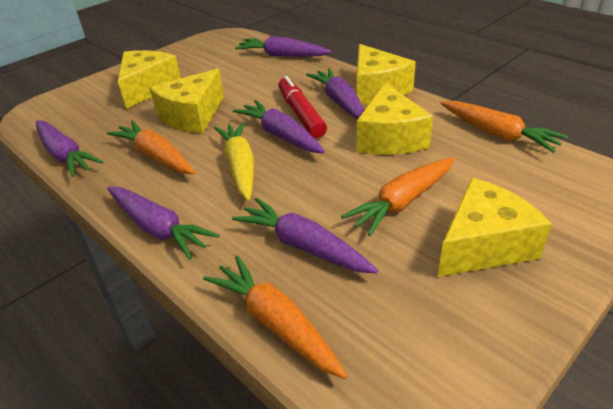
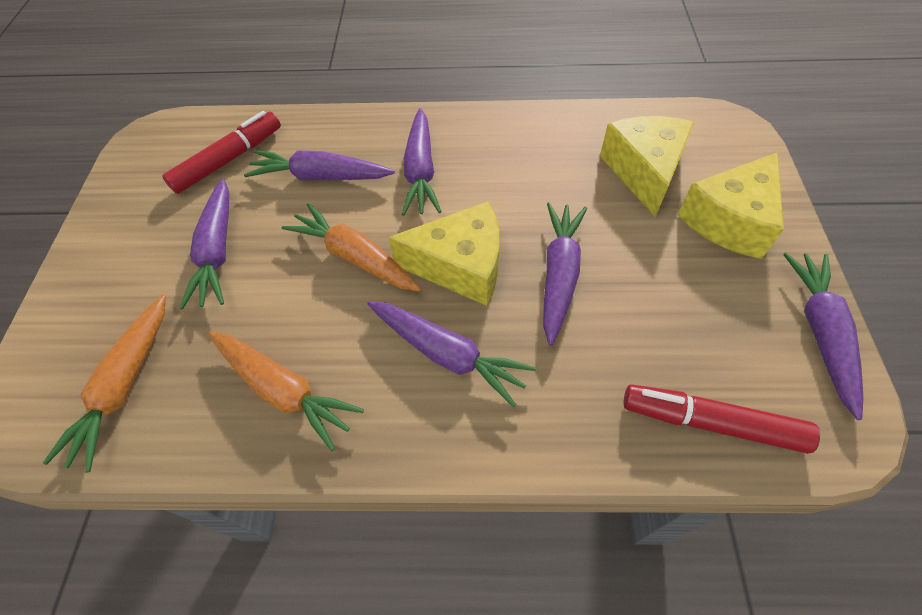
orange carrot: 4 -> 3
red marker: 1 -> 2
yellow carrot: 1 -> 0
yellow cheese: 5 -> 3

